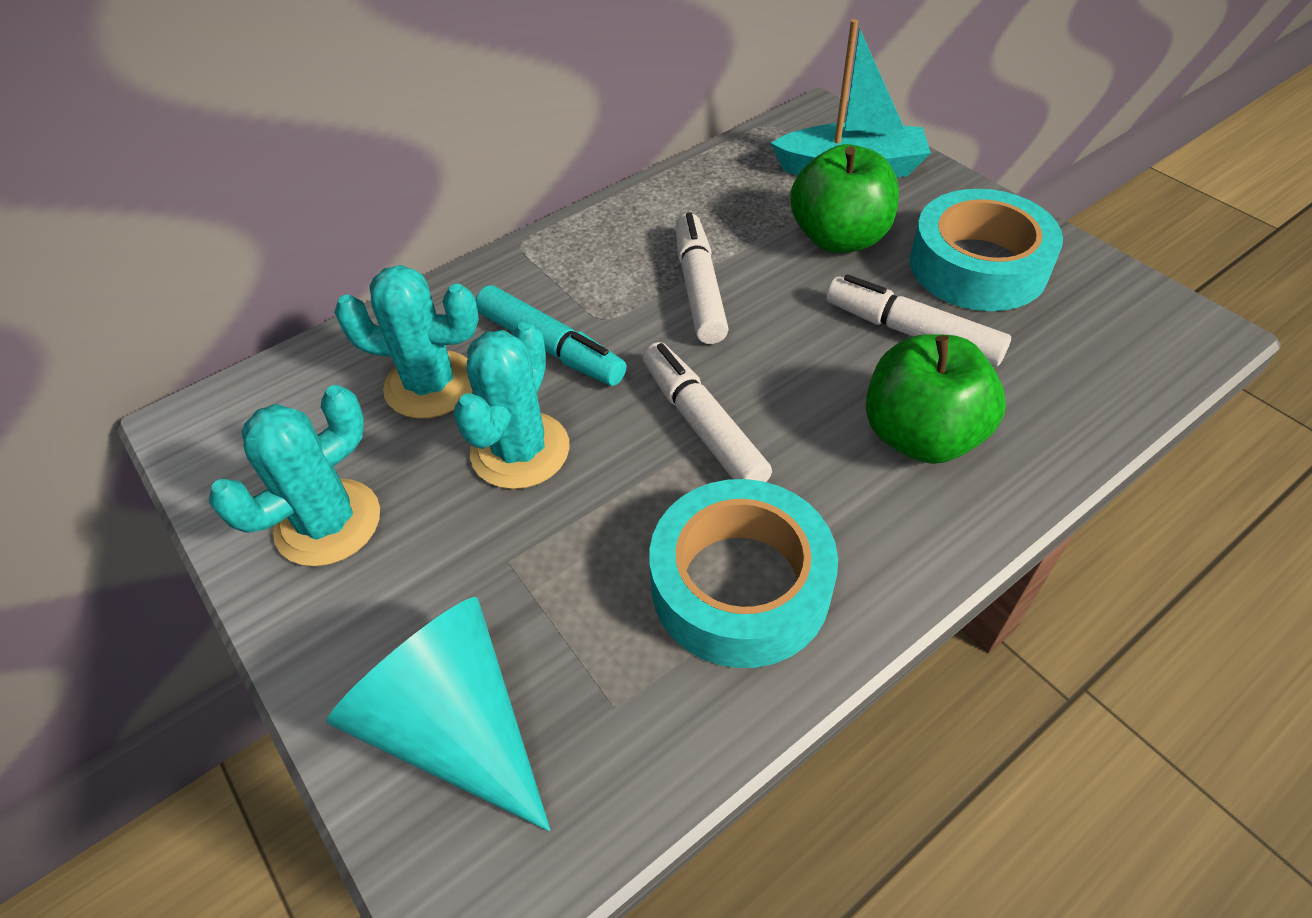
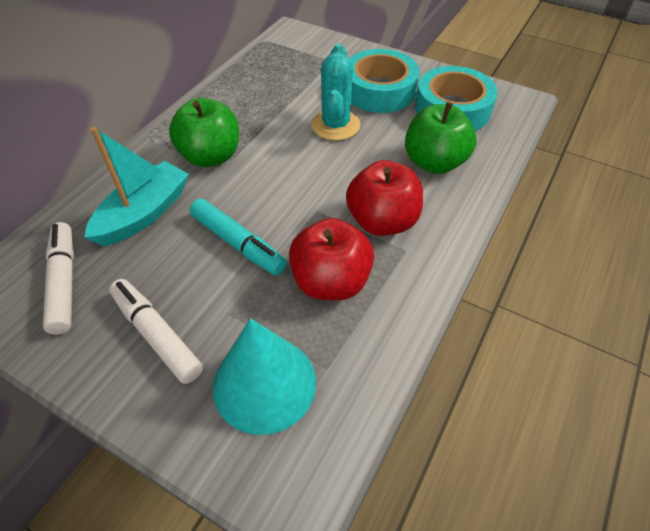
red apple: 0 -> 2
turquoise cactus: 3 -> 1
white marker: 3 -> 2

